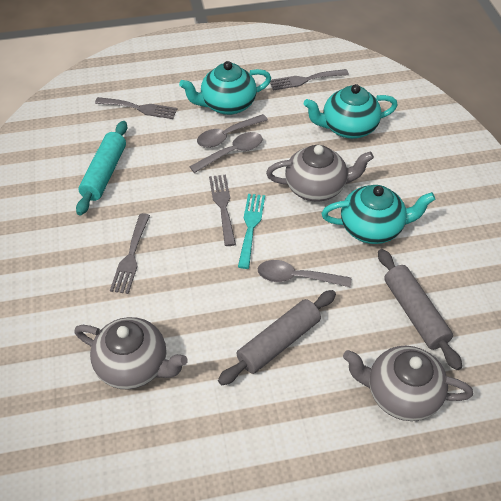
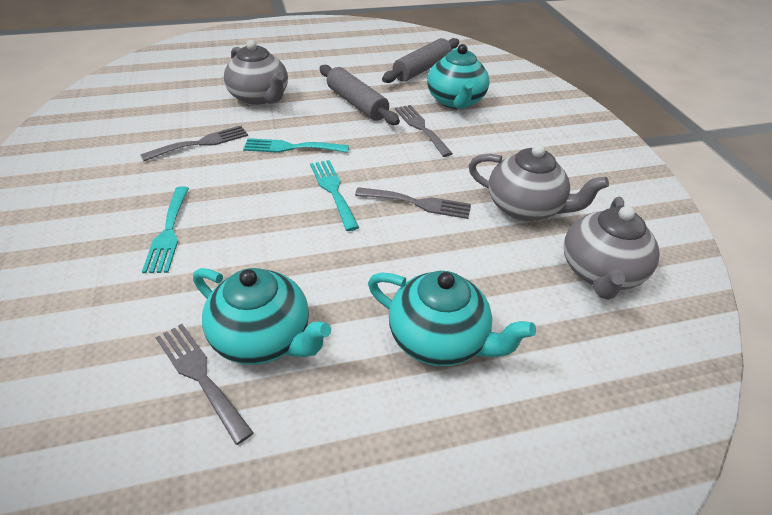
grey spoon: 3 -> 0
turquoise fork: 1 -> 3
turquoise rolling pin: 1 -> 0

